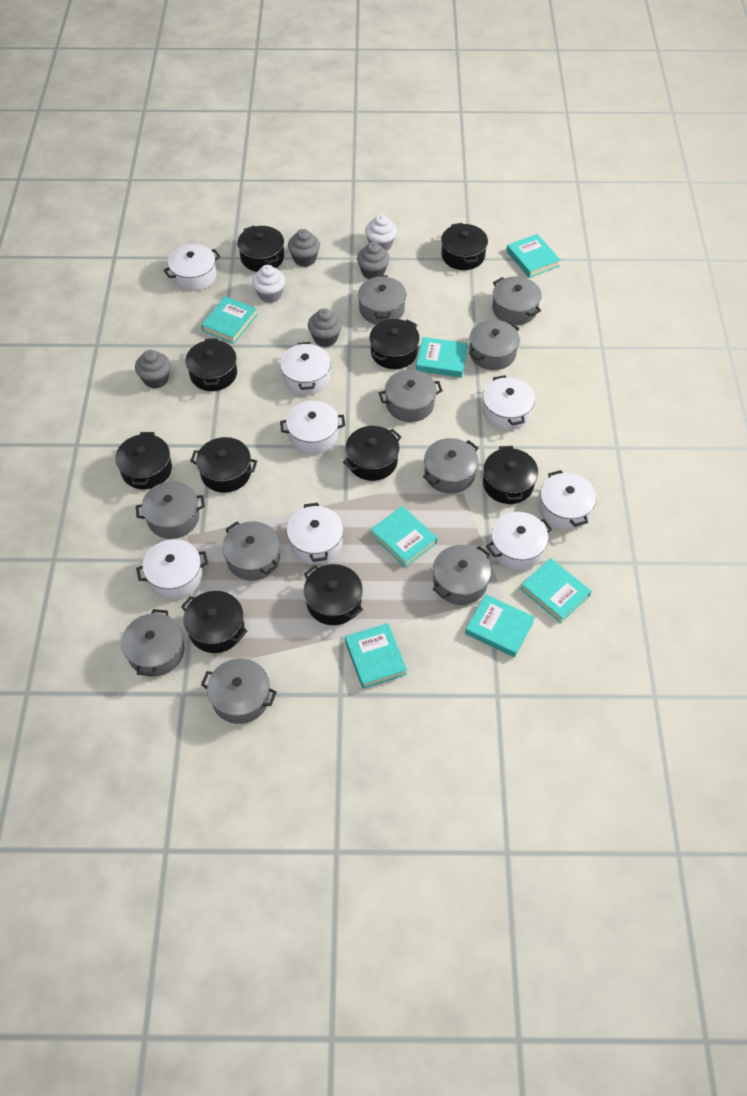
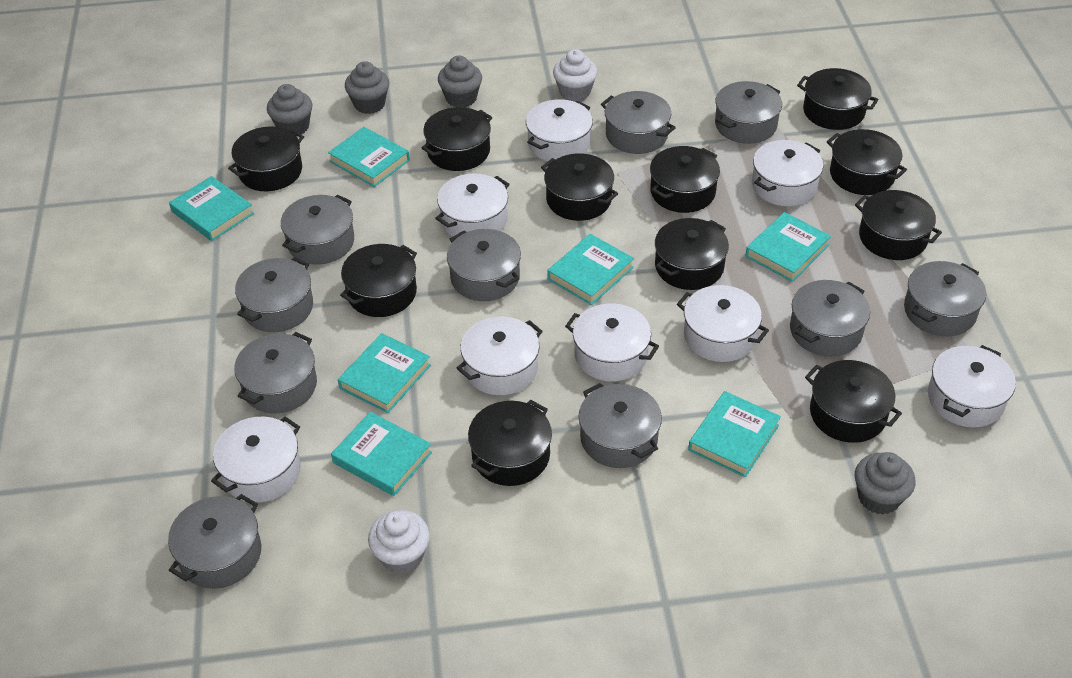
black pot: 10 -> 11

